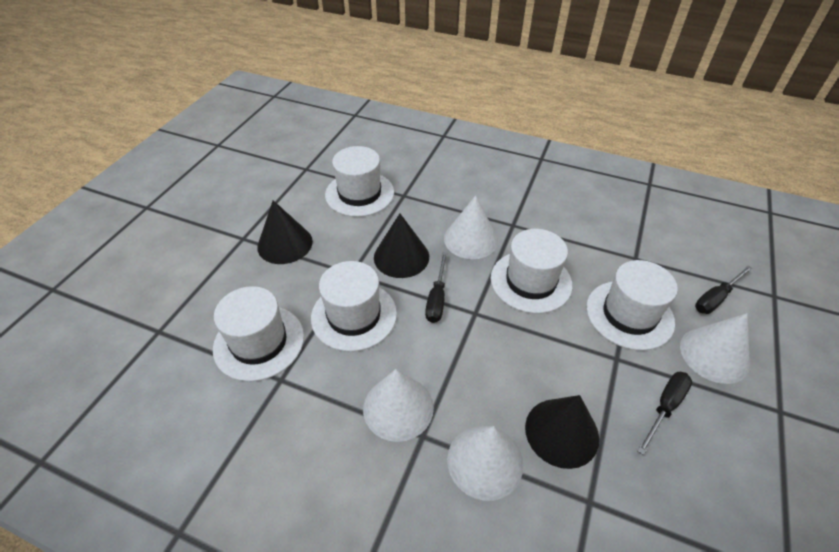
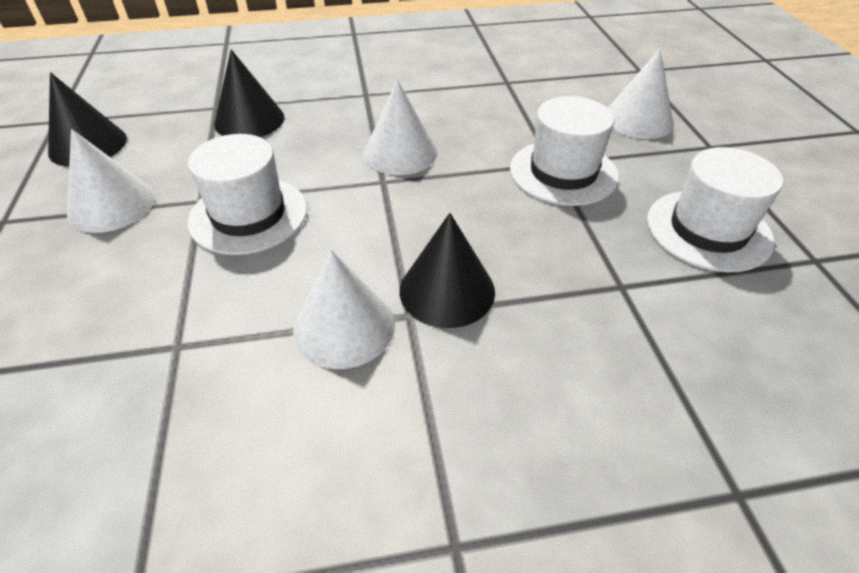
black screwdriver: 3 -> 0
white hat: 5 -> 3

